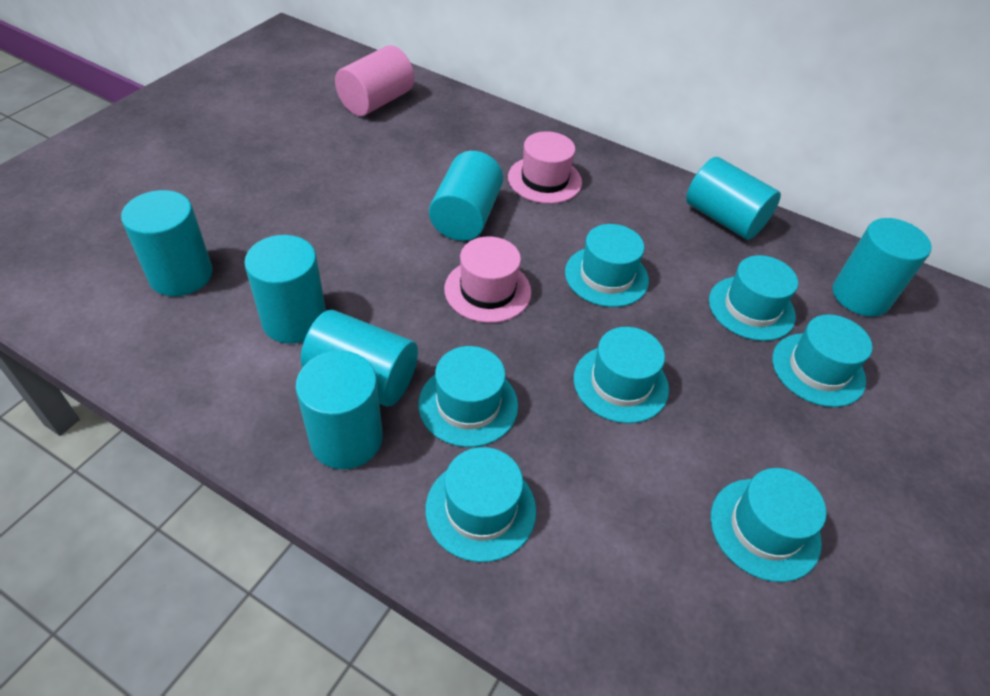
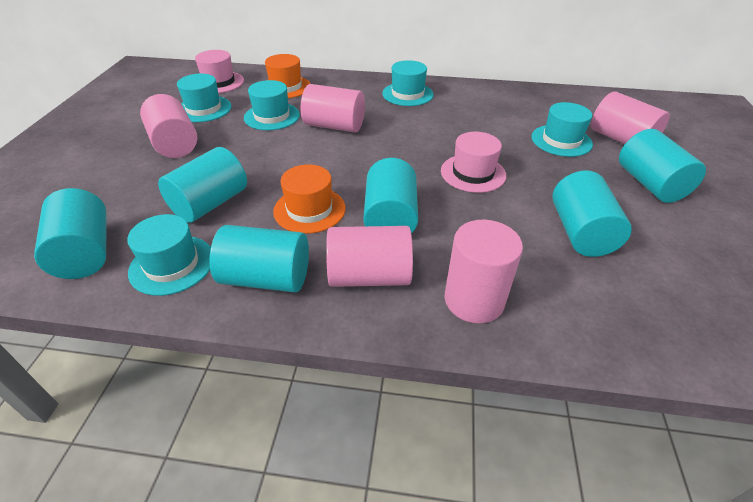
orange hat: 0 -> 2
pink cylinder: 1 -> 5
turquoise cylinder: 7 -> 6
turquoise hat: 7 -> 5

